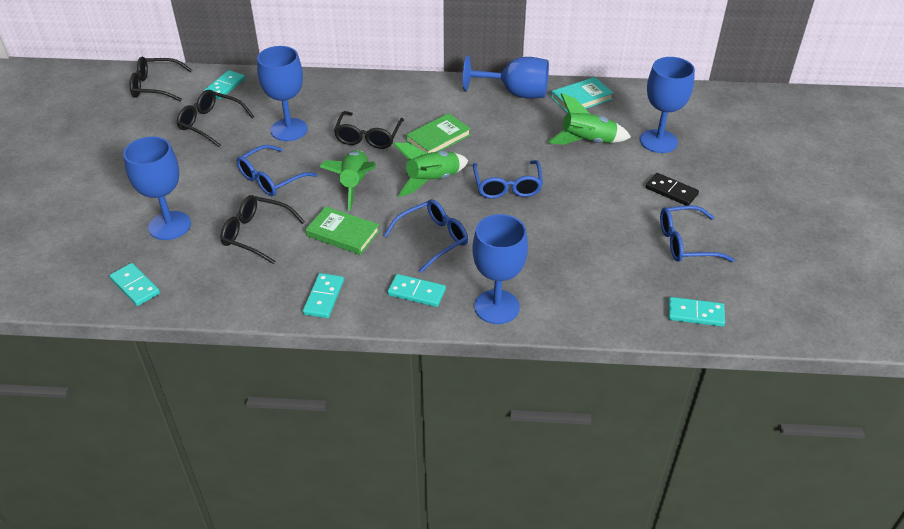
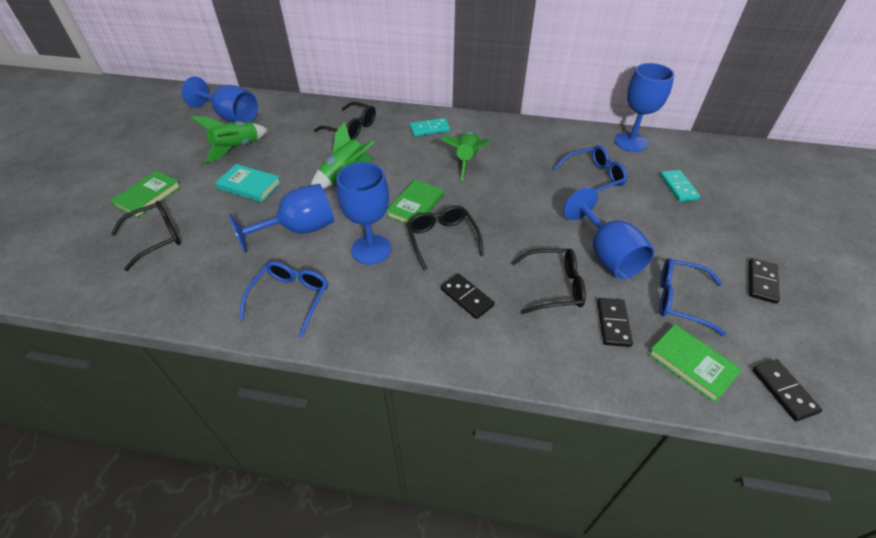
black domino: 1 -> 4
blue glasses: 4 -> 3
green book: 2 -> 3
turquoise domino: 5 -> 2

